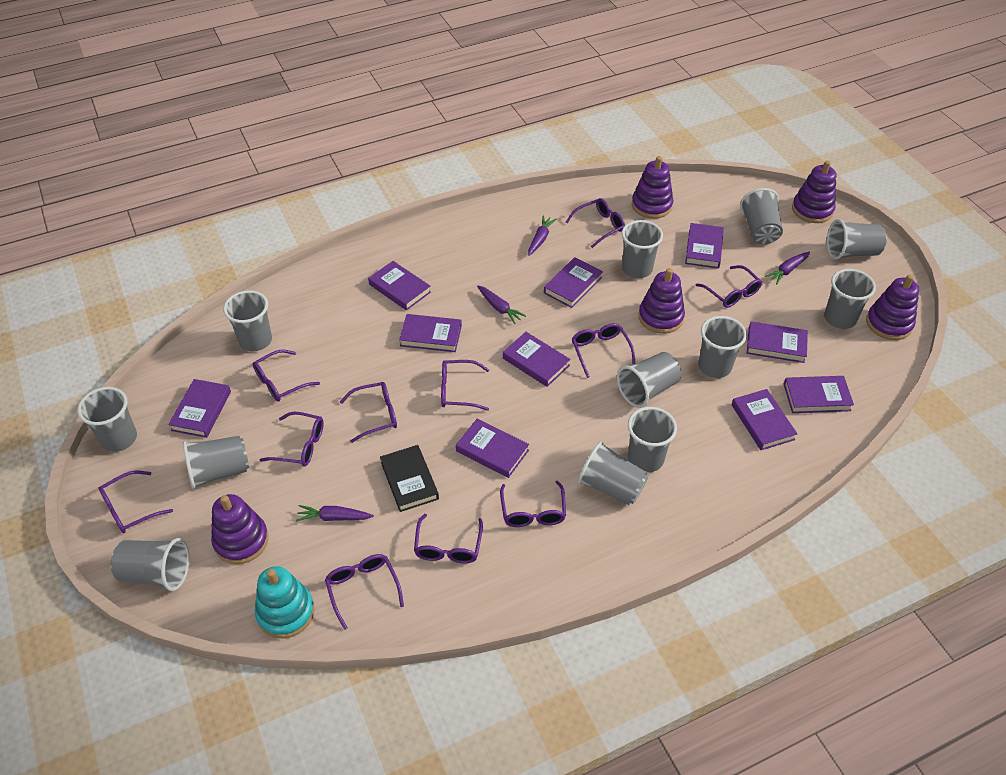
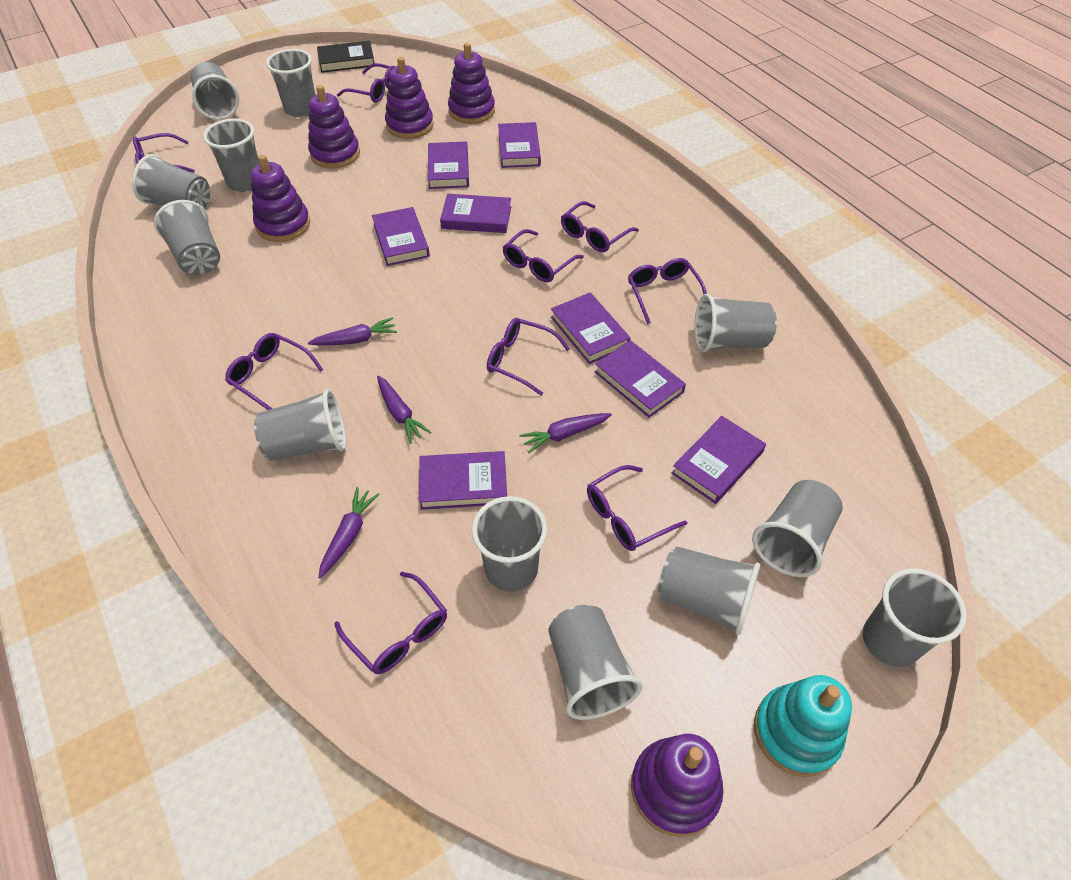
purple book: 10 -> 8
purple glasses: 11 -> 9

